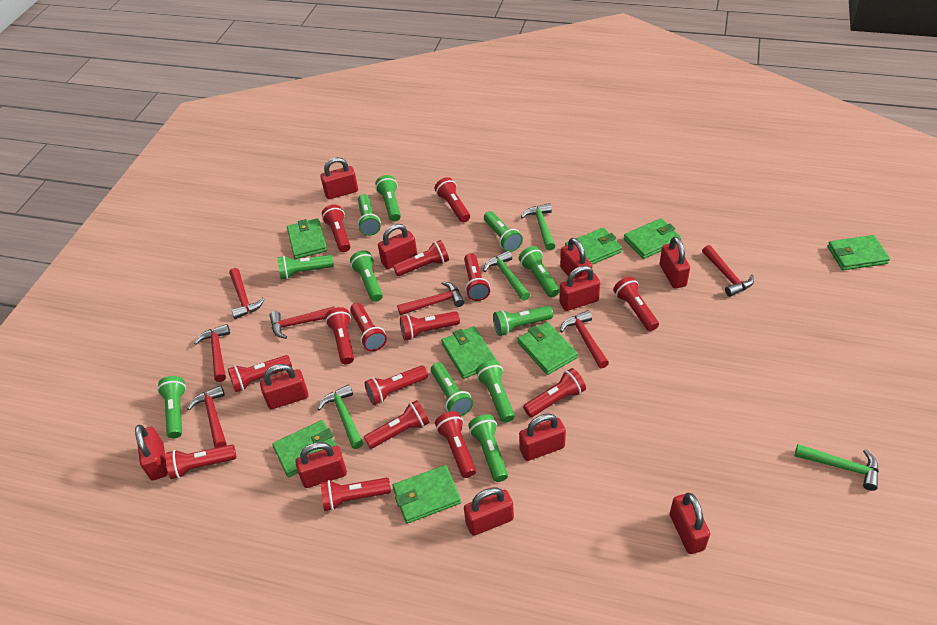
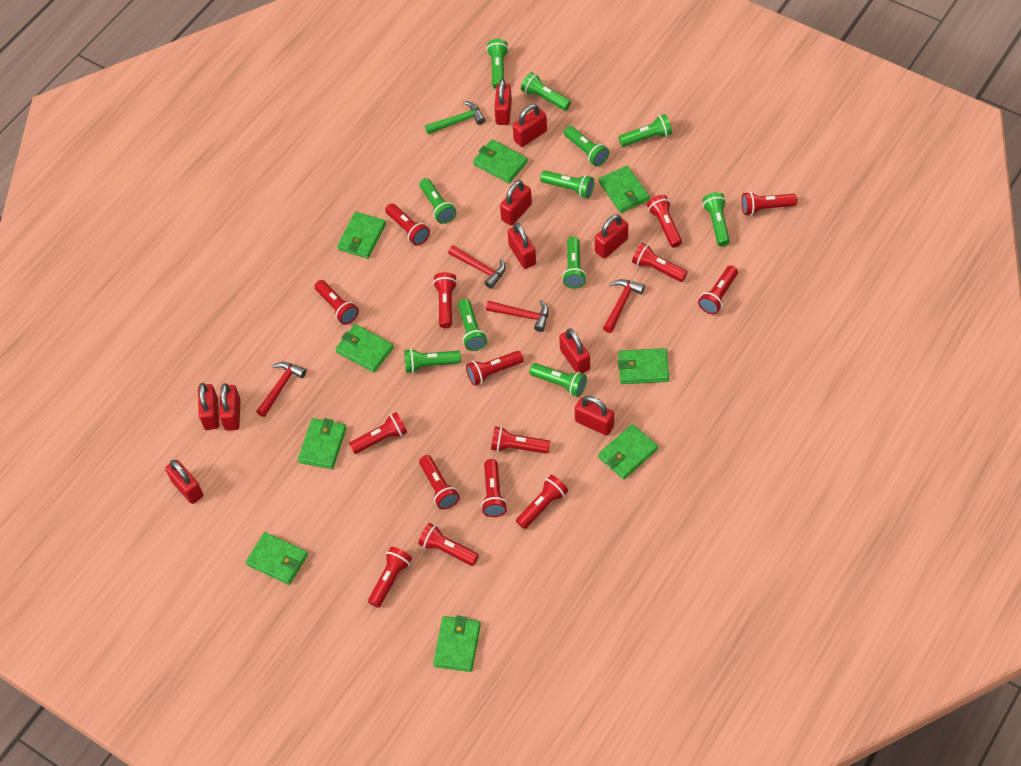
green hammer: 4 -> 1
green wallet: 8 -> 9
red hammer: 7 -> 4
red padlock: 11 -> 10

